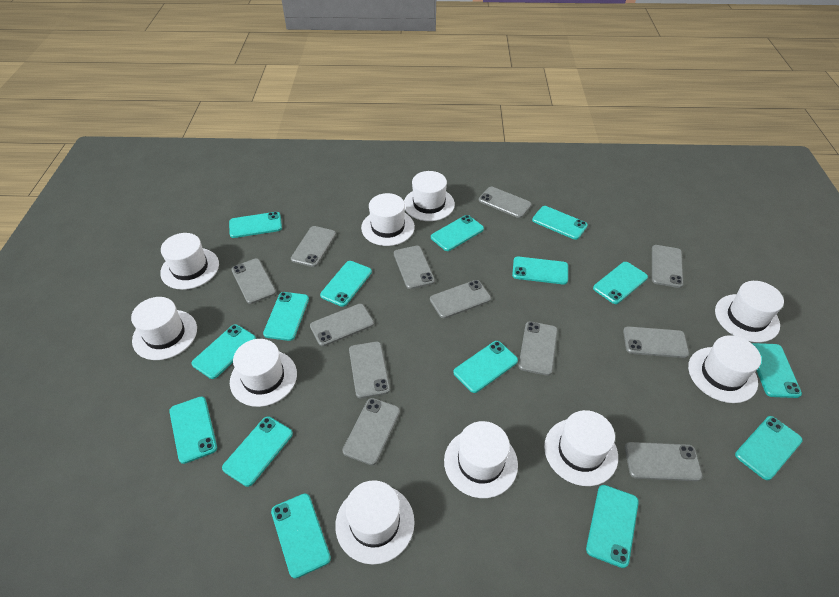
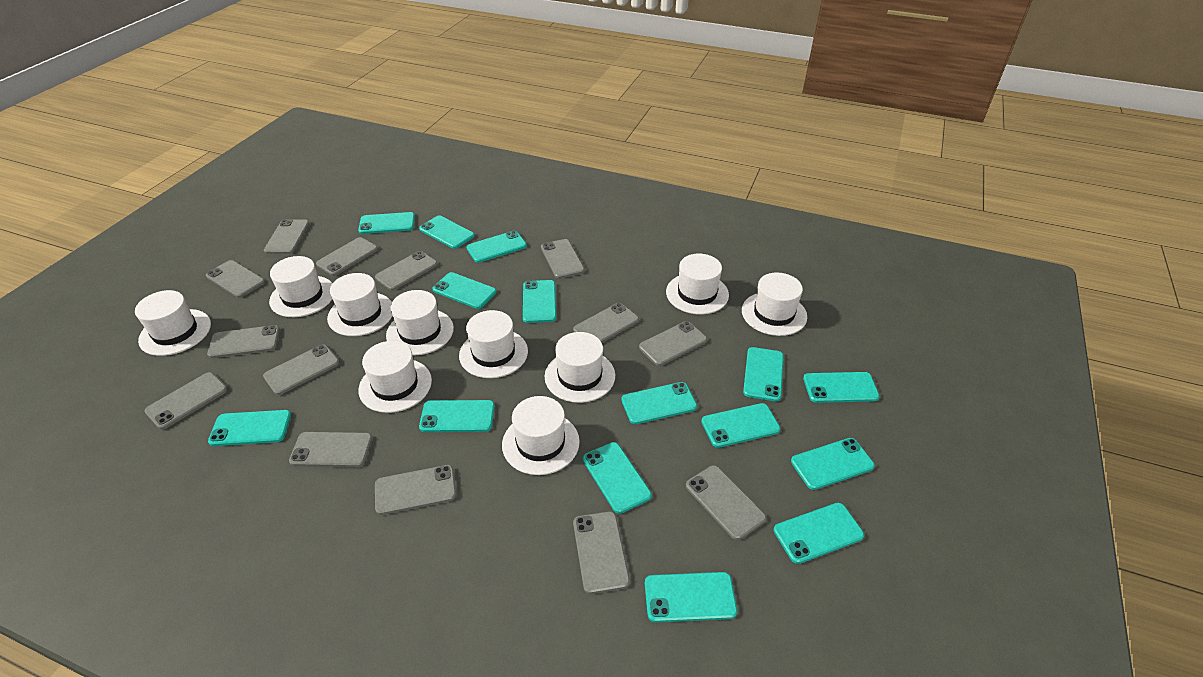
grey phone: 12 -> 14

